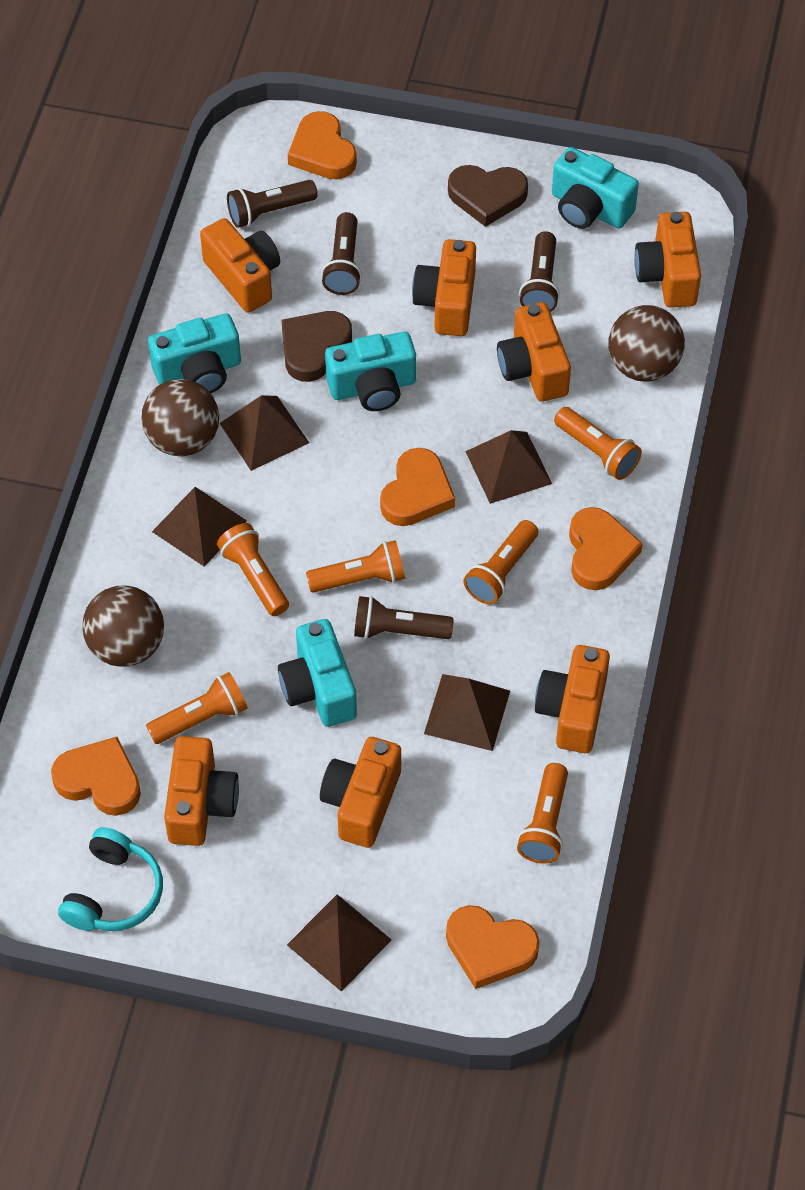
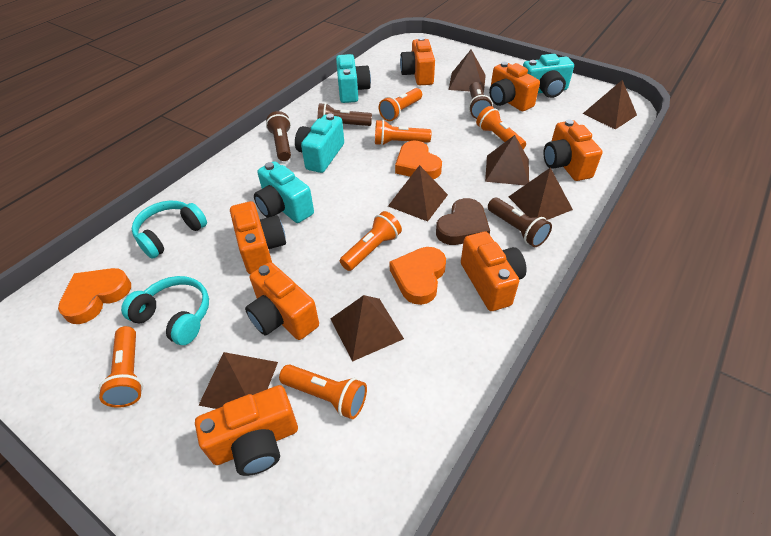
brown ball: 3 -> 0
brown heart: 2 -> 1
brown pyramid: 5 -> 7
orange heart: 5 -> 3
turquoise headphones: 1 -> 2

